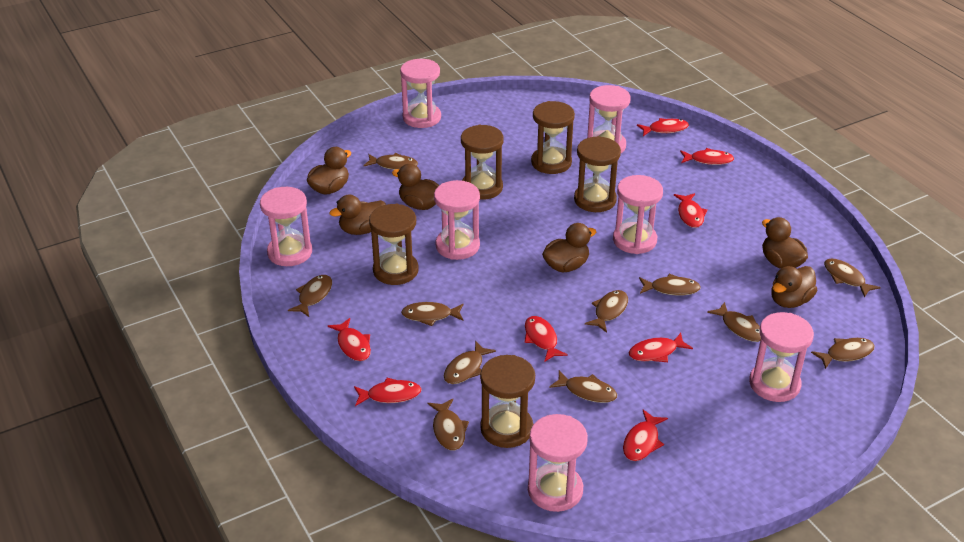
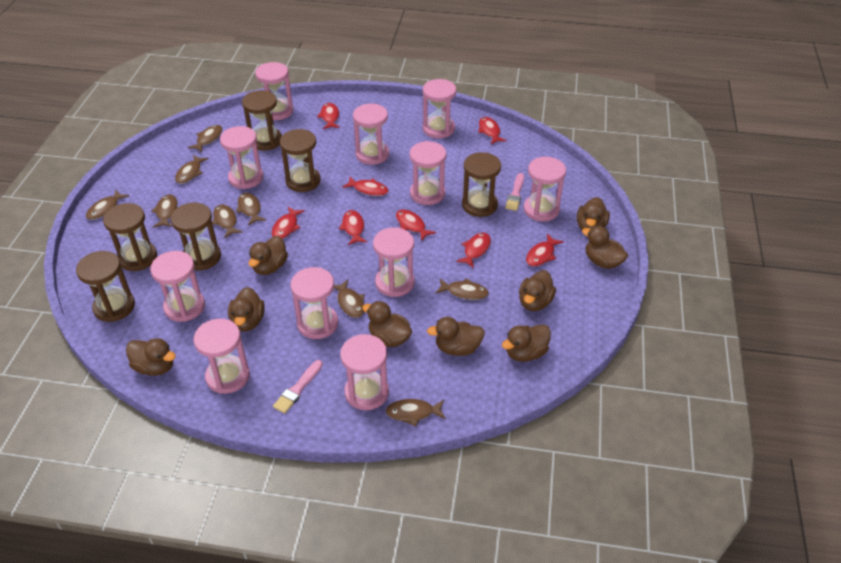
brown duck: 6 -> 9
brown fish: 11 -> 9
brown hourglass: 5 -> 6
pink brush: 0 -> 2
pink hourglass: 7 -> 11

